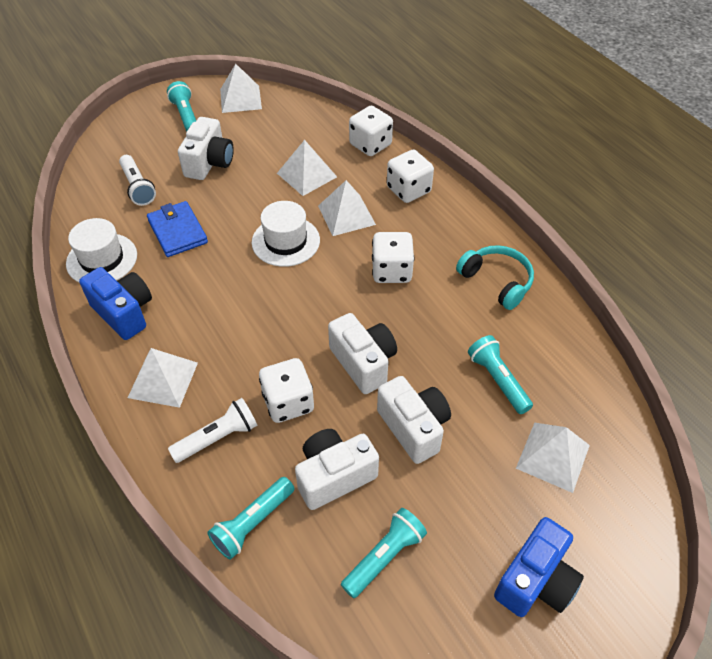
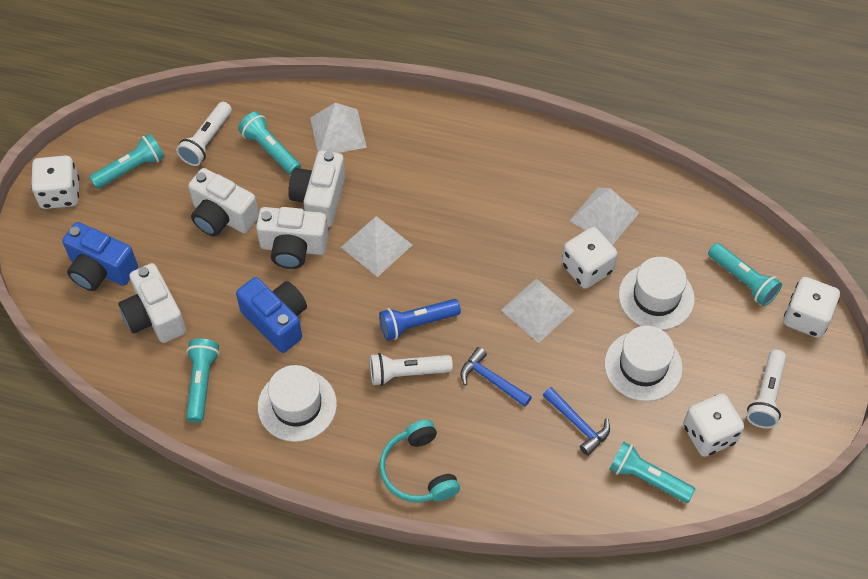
blue flashlight: 0 -> 1
blue hammer: 0 -> 2
blue wallet: 1 -> 0
turquoise flashlight: 4 -> 5
white flashlight: 2 -> 3
white hat: 2 -> 3
white pyramid: 5 -> 4

